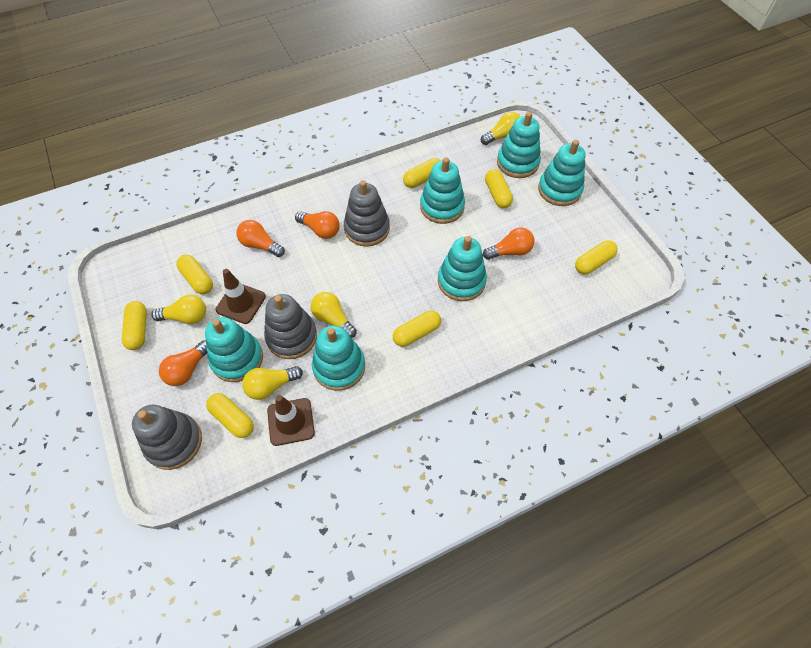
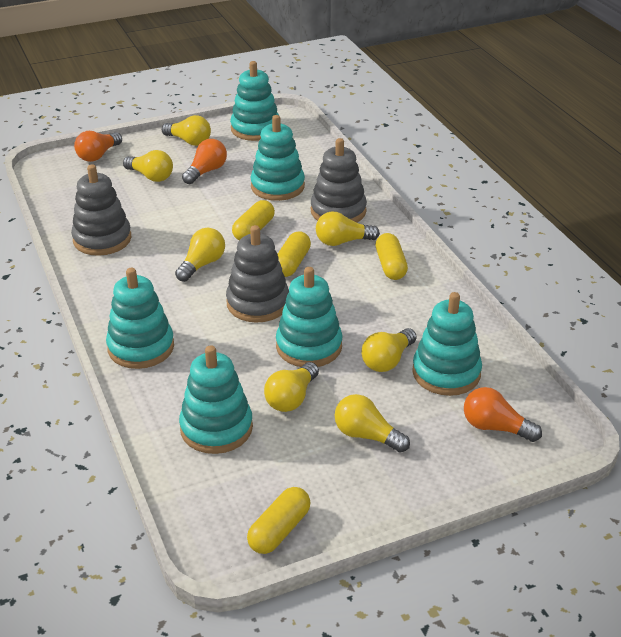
brown traffic cone: 2 -> 0
orange light bulb: 4 -> 3
yellow capsule: 7 -> 4
yellow light bulb: 4 -> 7

